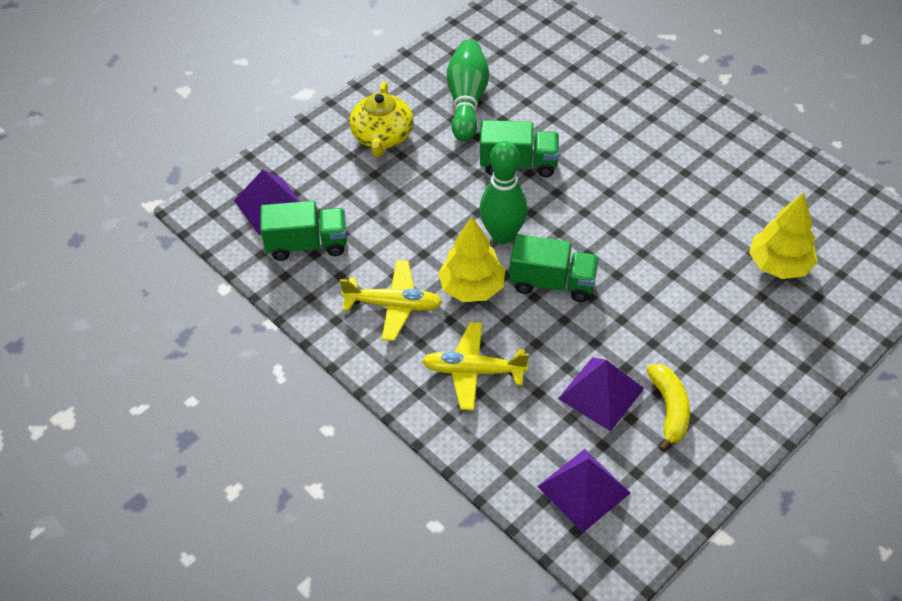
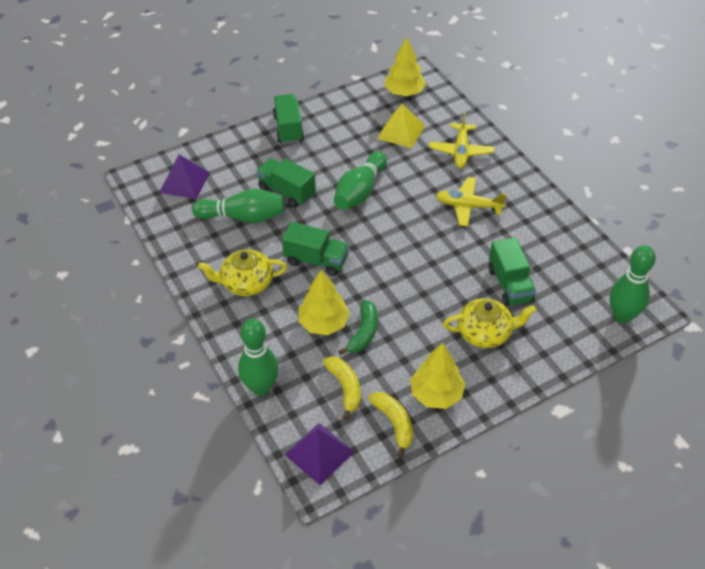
green banana: 0 -> 1
green bowling pin: 2 -> 4
green truck: 3 -> 4
purple pyramid: 3 -> 2
yellow banana: 1 -> 2
yellow pyramid: 0 -> 1
yellow teapot: 1 -> 2
yellow tree: 2 -> 3

